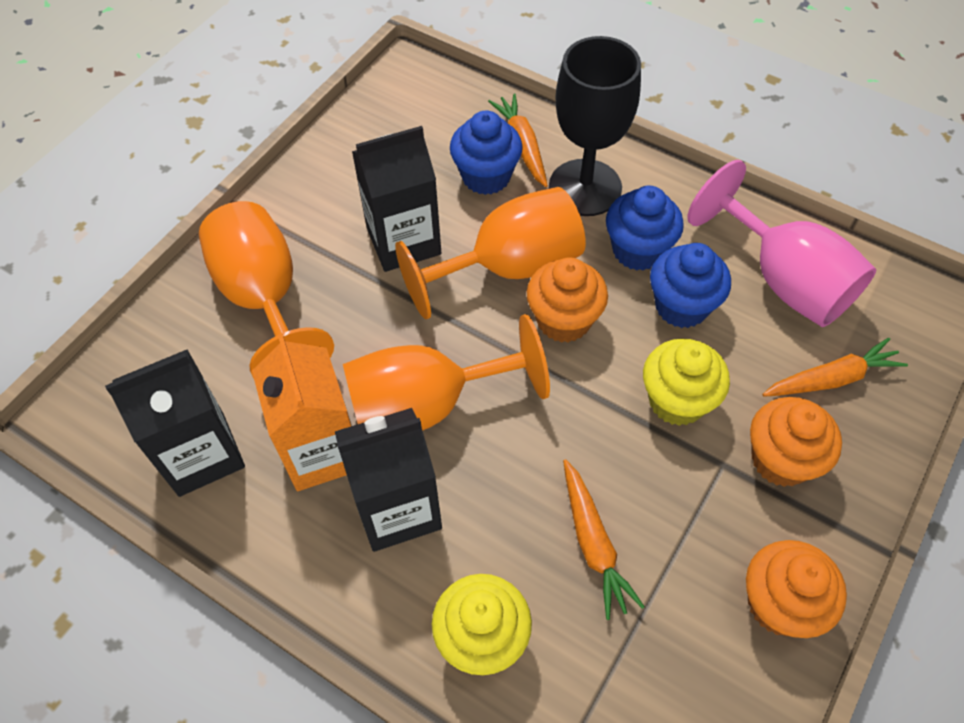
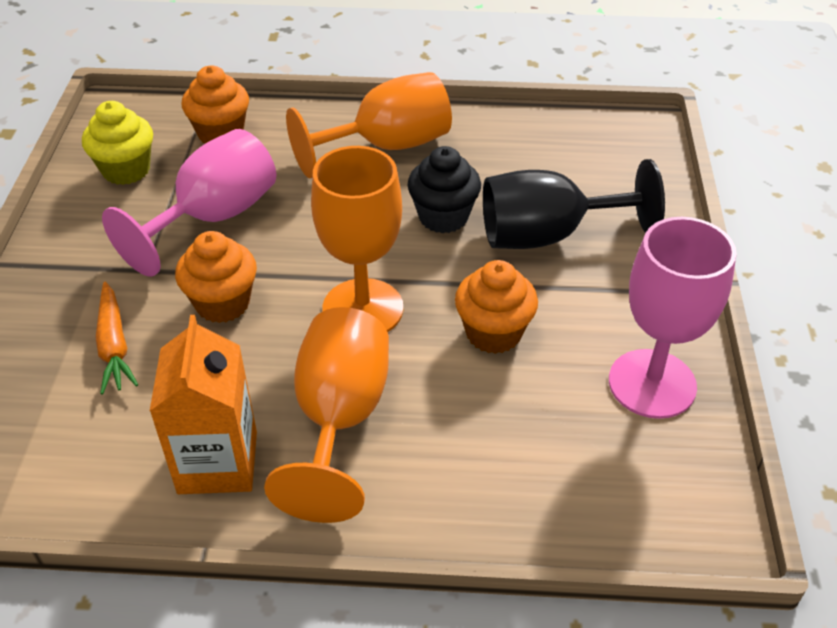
black carton: 3 -> 0
black cupcake: 0 -> 1
blue cupcake: 3 -> 0
orange carrot: 3 -> 1
pink goblet: 1 -> 2
yellow cupcake: 2 -> 1

